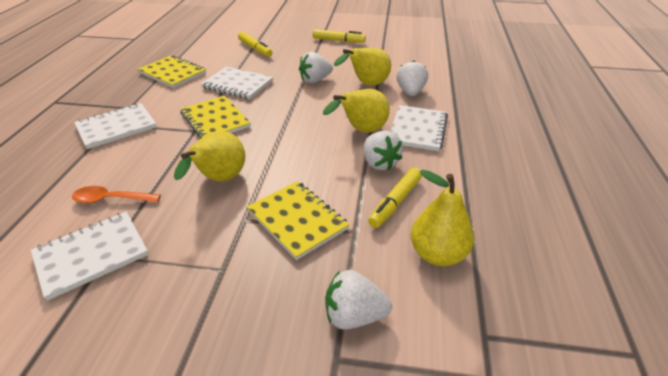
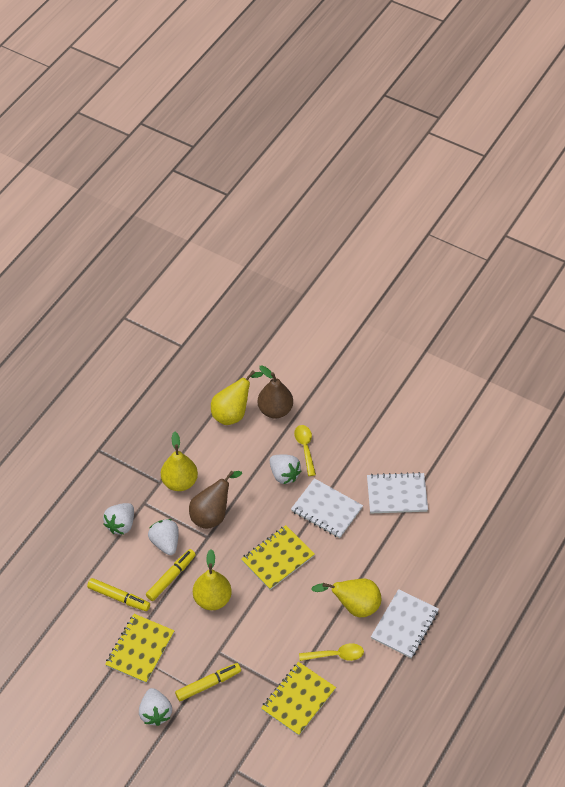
brown pear: 0 -> 2
orange spoon: 1 -> 0
white notebook: 4 -> 3
yellow spoon: 0 -> 2

